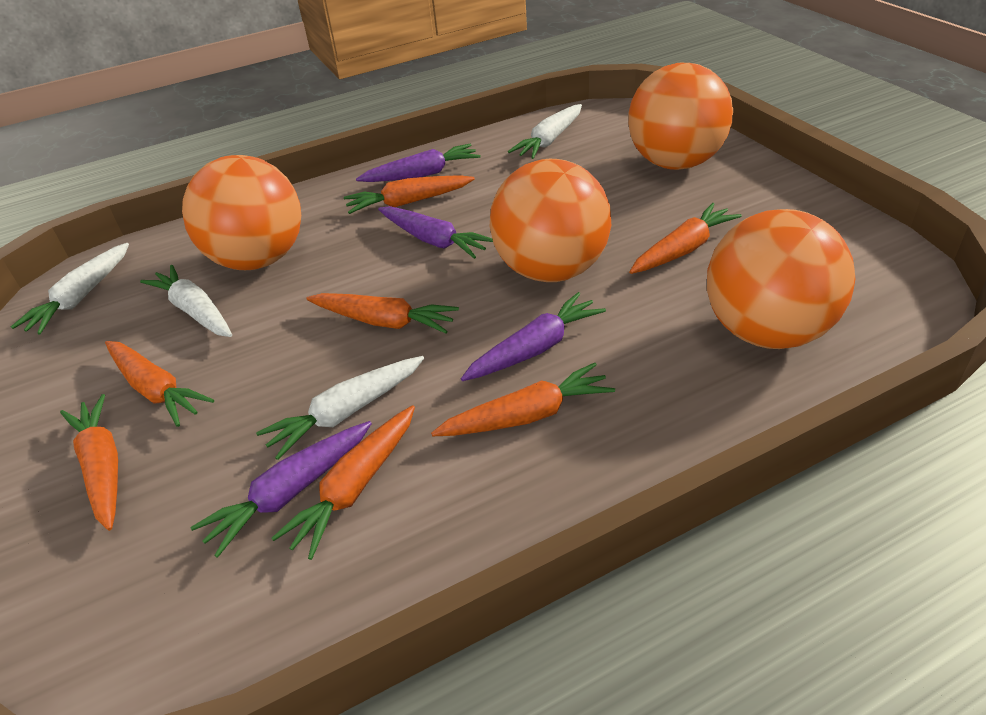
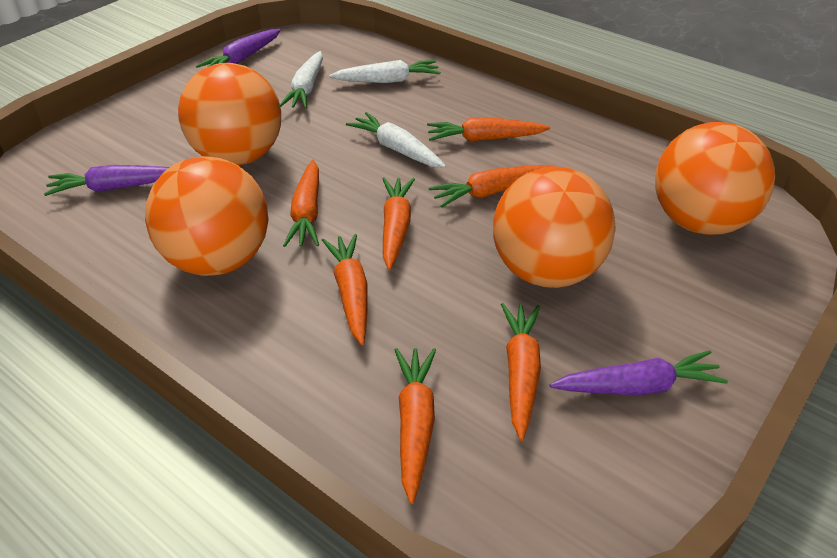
purple carrot: 4 -> 3
white carrot: 4 -> 3

